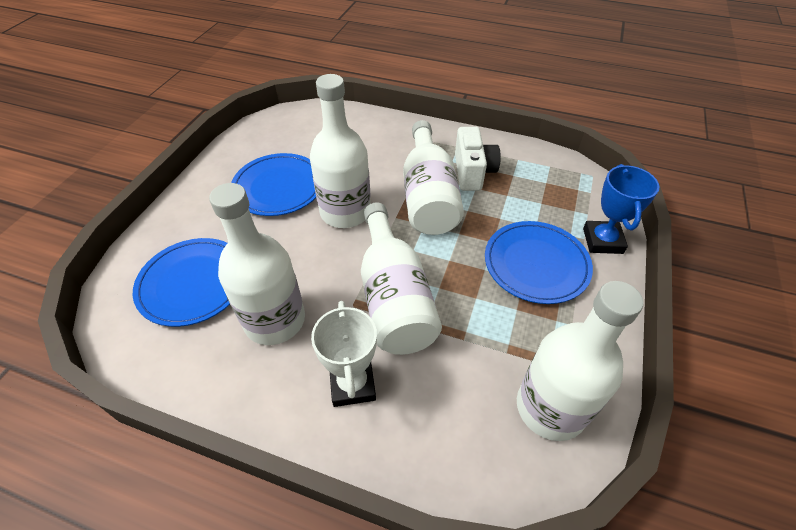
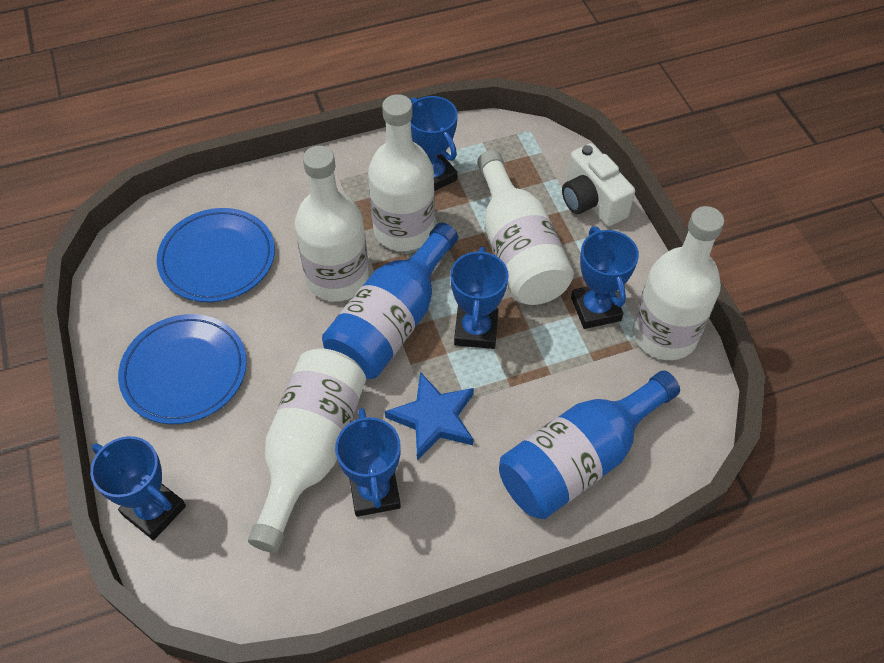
blue bottle: 0 -> 2
blue plate: 3 -> 2
blue star: 0 -> 1
blue trophy: 1 -> 5
white trophy: 1 -> 0

